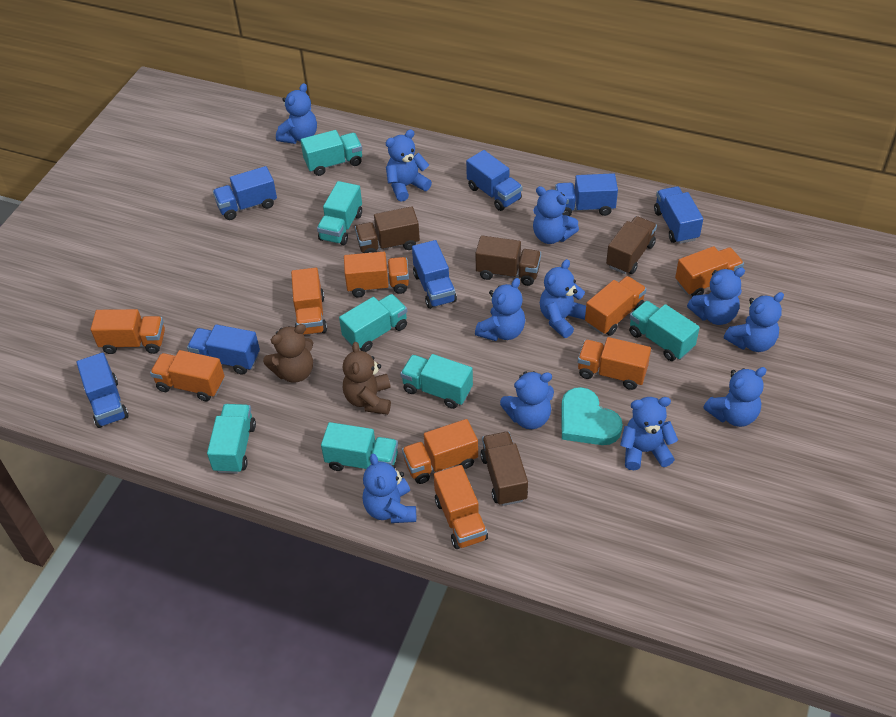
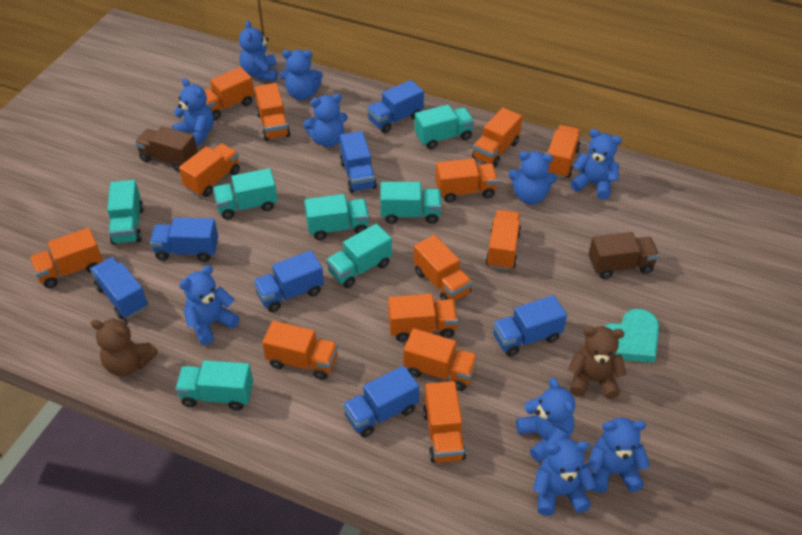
blue teddy bear: 11 -> 10
brown truck: 4 -> 2
orange truck: 9 -> 13

